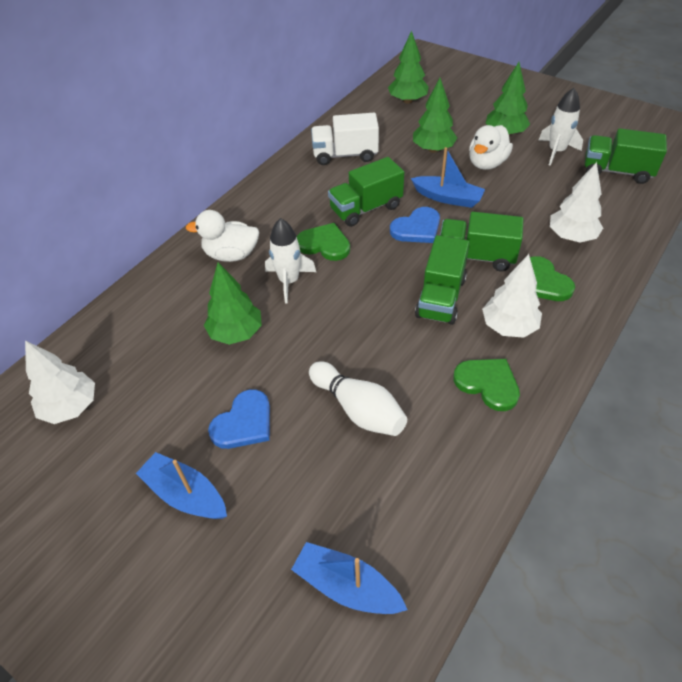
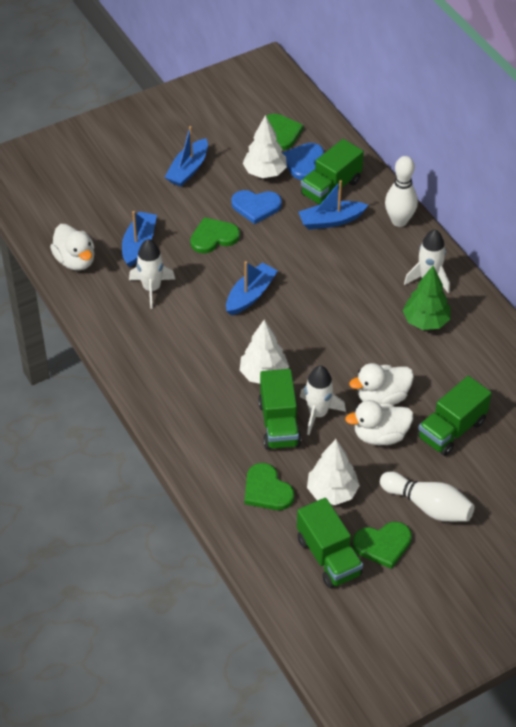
blue boat: 3 -> 4
green heart: 3 -> 4
green tree: 4 -> 1
white bowling pin: 1 -> 2
white duck: 2 -> 3
white rocket: 2 -> 3
white truck: 1 -> 0

